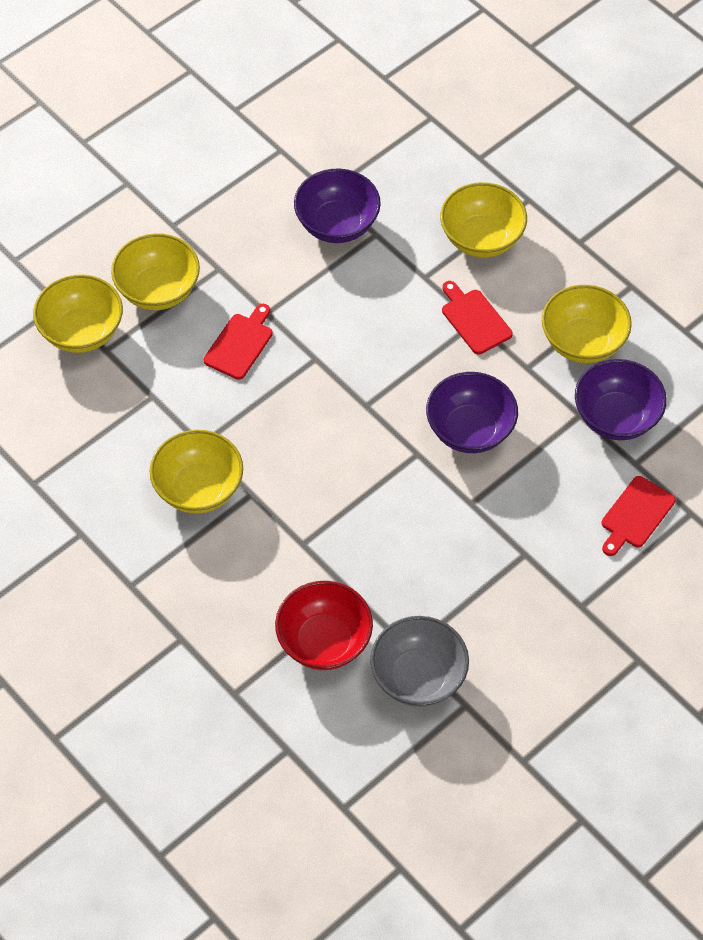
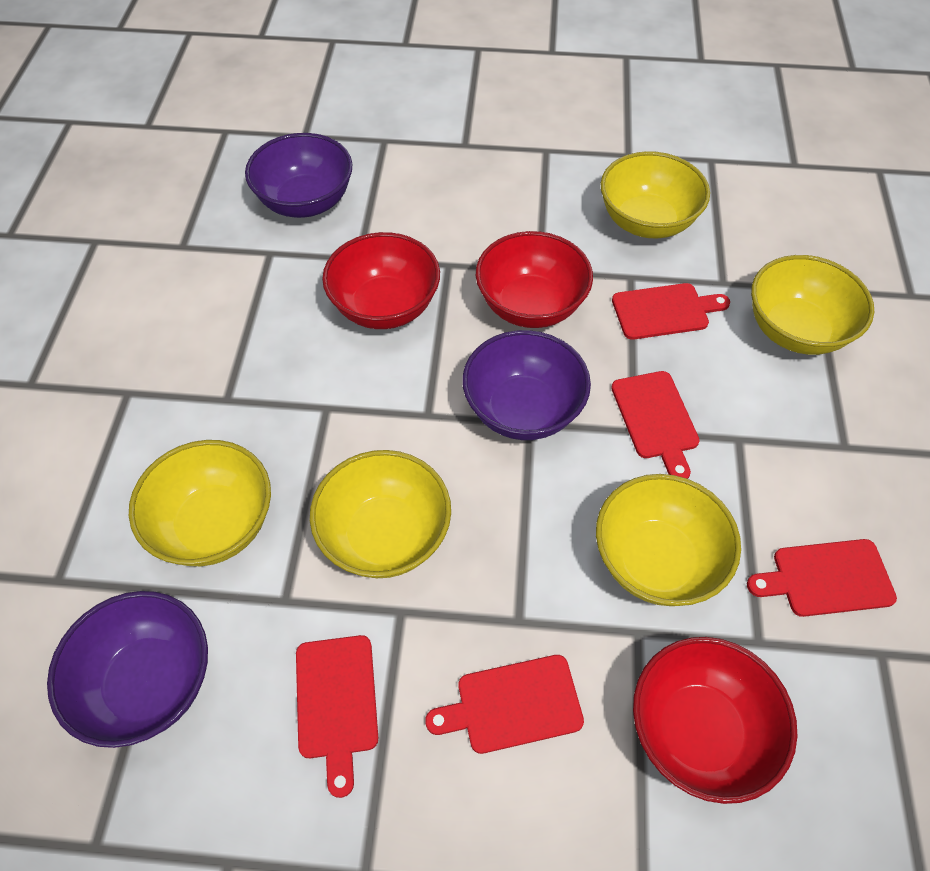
grey bowl: 1 -> 0
red bowl: 1 -> 3
red cutting board: 3 -> 5

